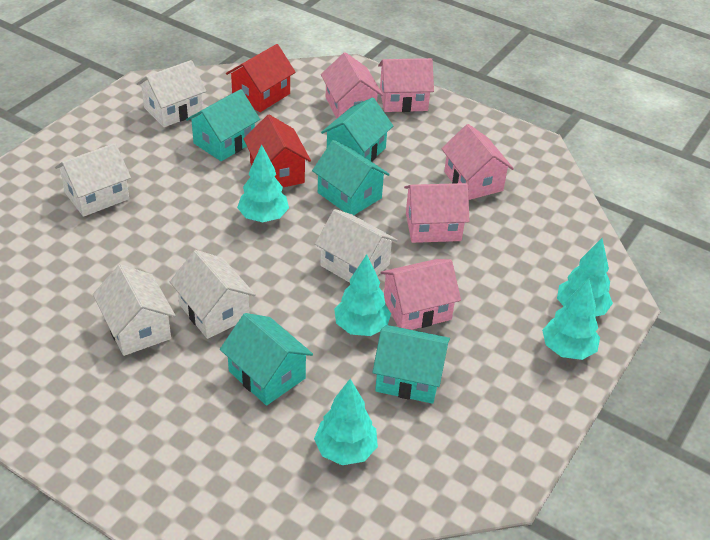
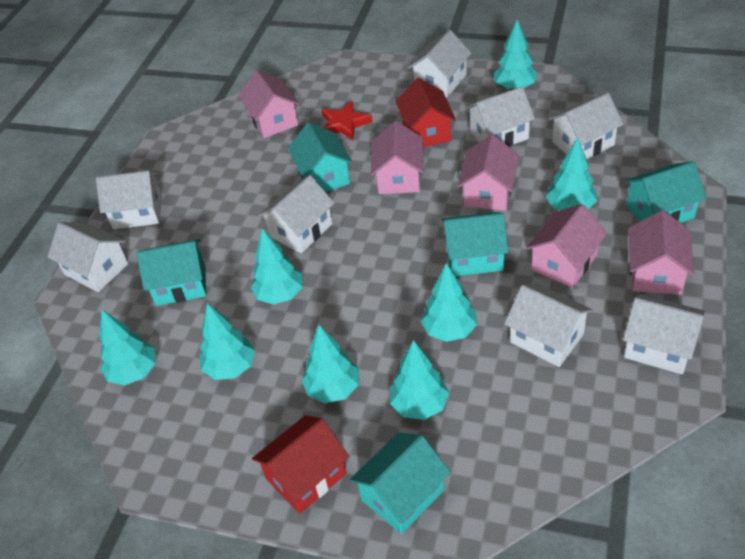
red star: 0 -> 1
turquoise tree: 5 -> 8
white house: 5 -> 8

